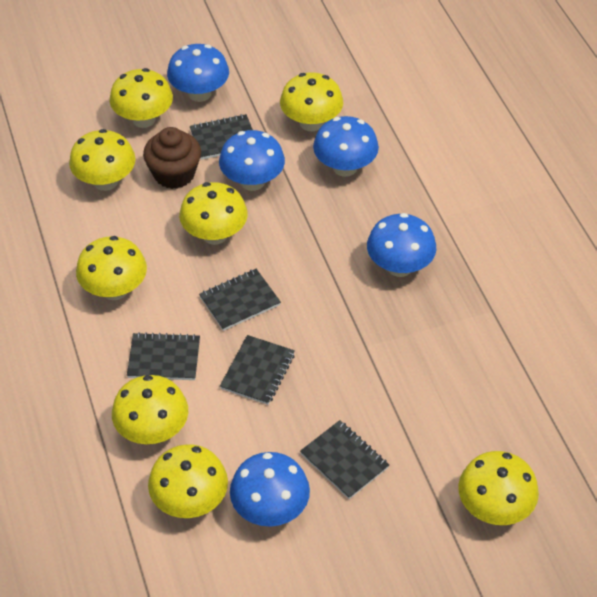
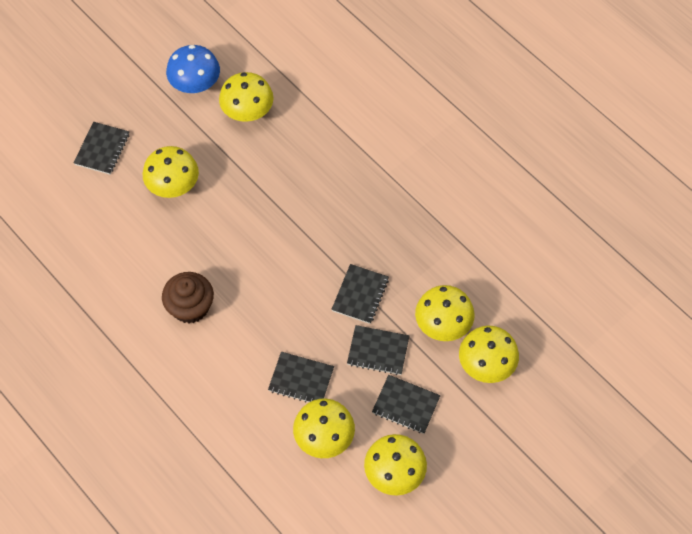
blue mushroom: 5 -> 1
yellow mushroom: 8 -> 6

